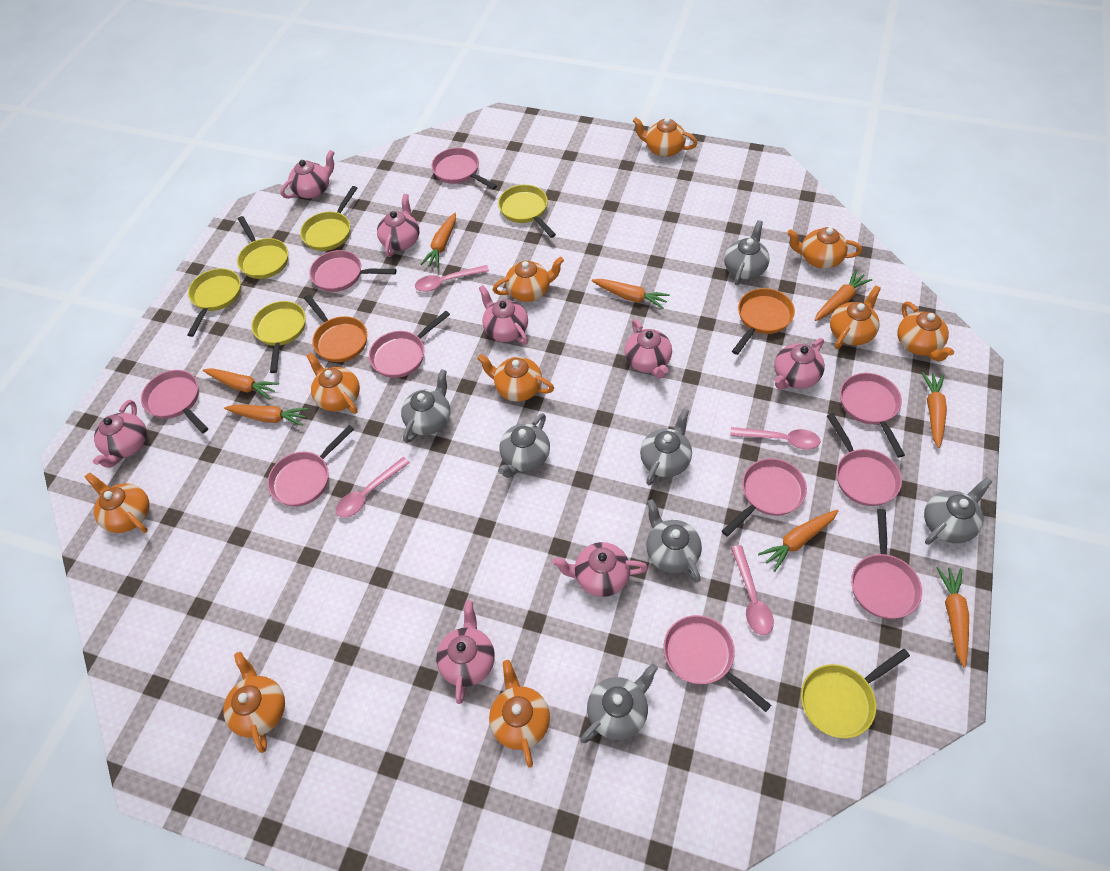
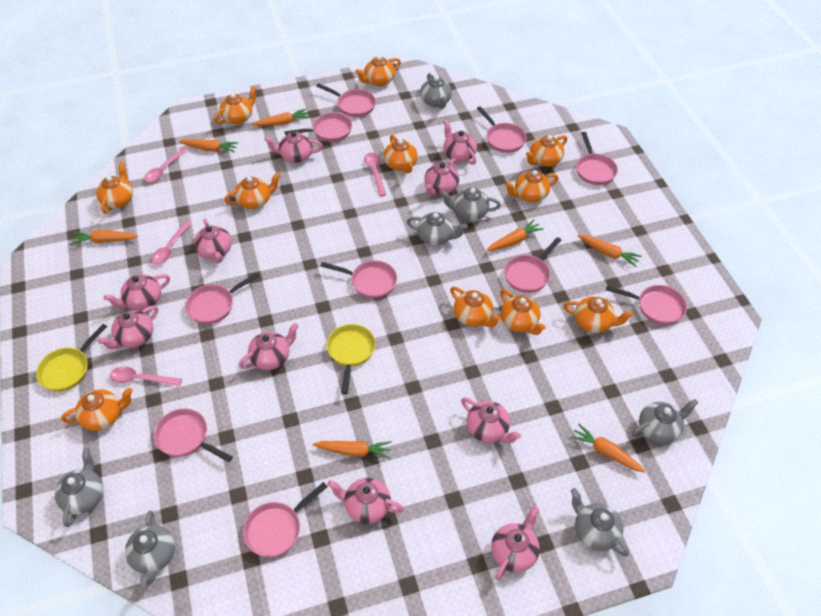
orange carrot: 8 -> 7
orange pan: 2 -> 0
orange teapot: 10 -> 11
pink teapot: 8 -> 10
yellow pan: 6 -> 2

